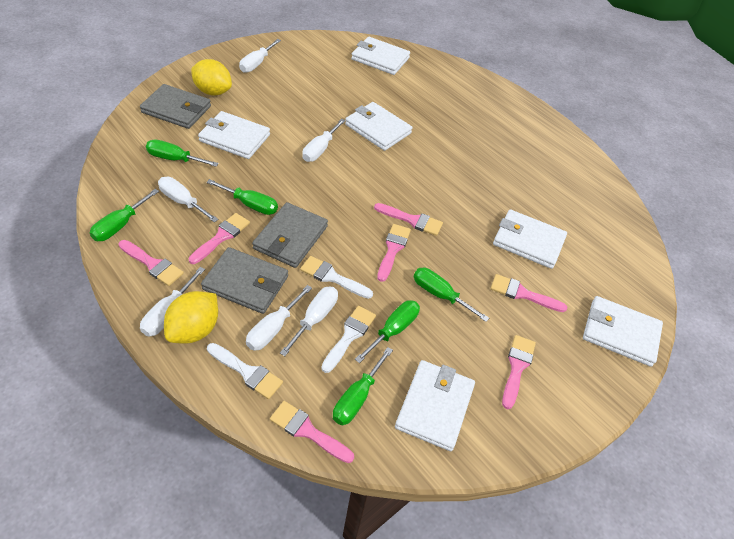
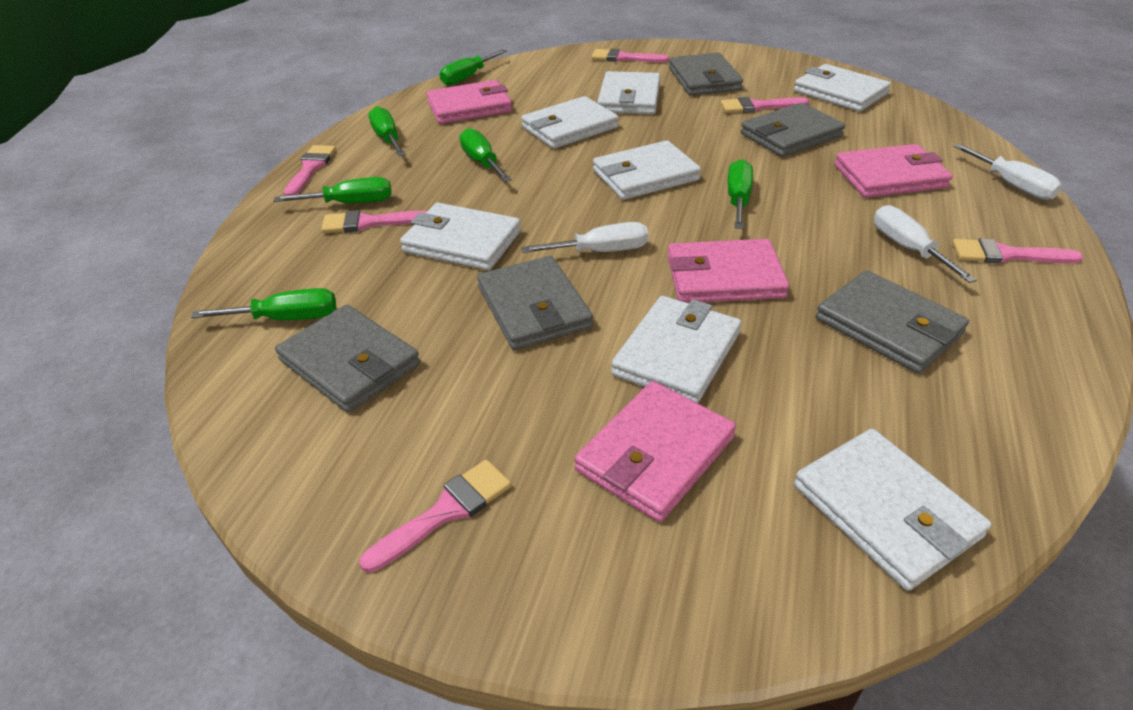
grey wallet: 3 -> 5
pink brush: 7 -> 6
pink wallet: 0 -> 4
white brush: 3 -> 0
white screwdriver: 6 -> 3
white wallet: 6 -> 7
yellow lemon: 2 -> 0

